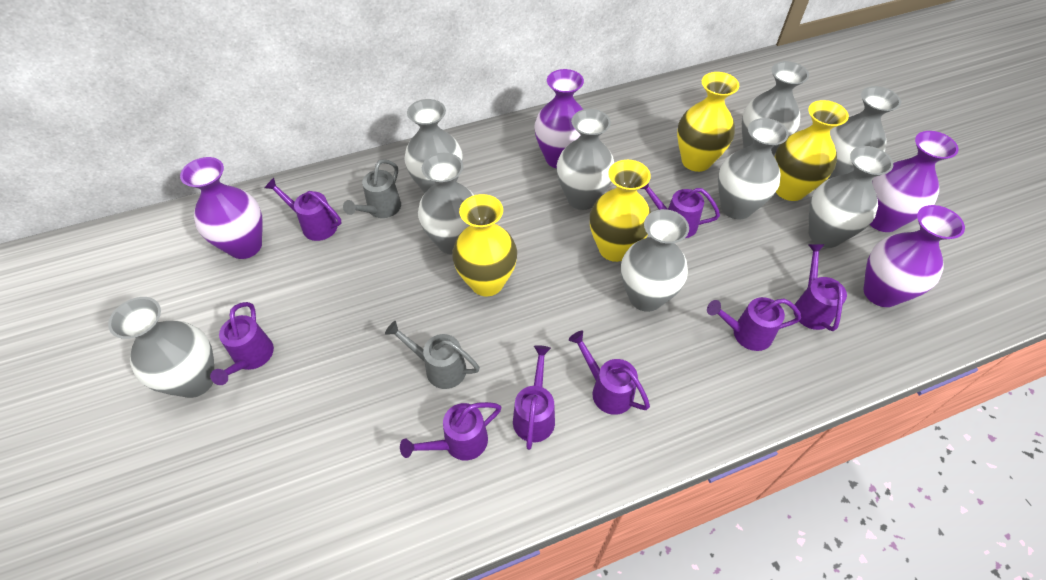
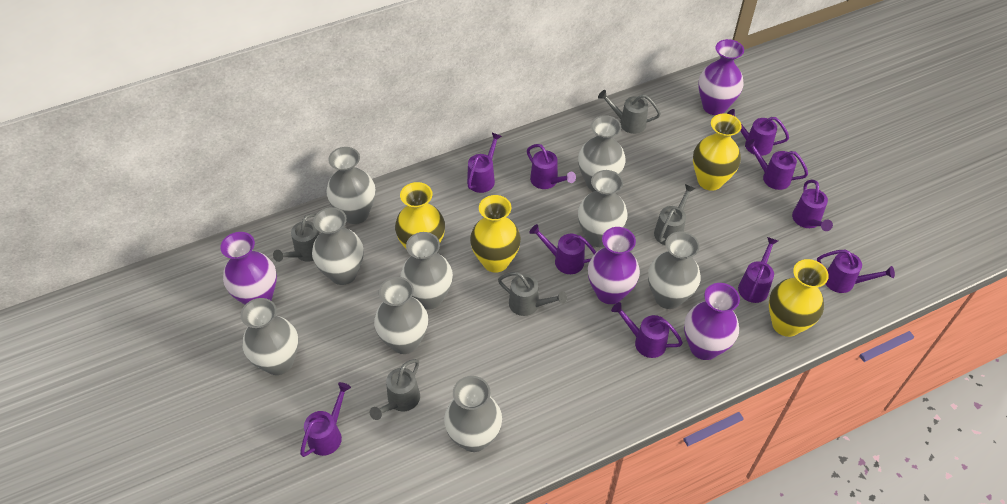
grey watering can: 2 -> 5
purple watering can: 8 -> 10

